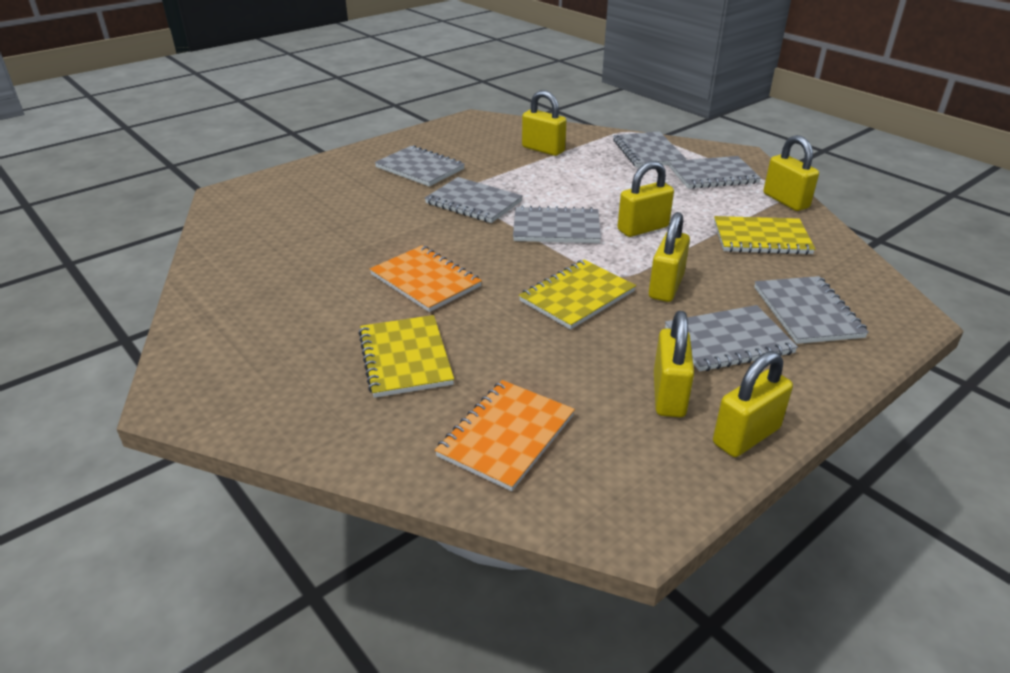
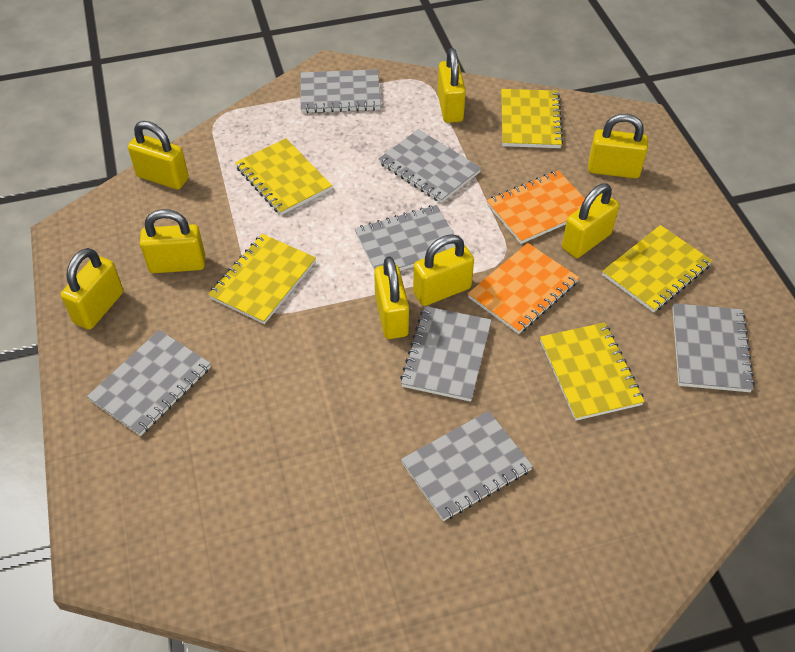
yellow notebook: 3 -> 5
yellow padlock: 6 -> 8

